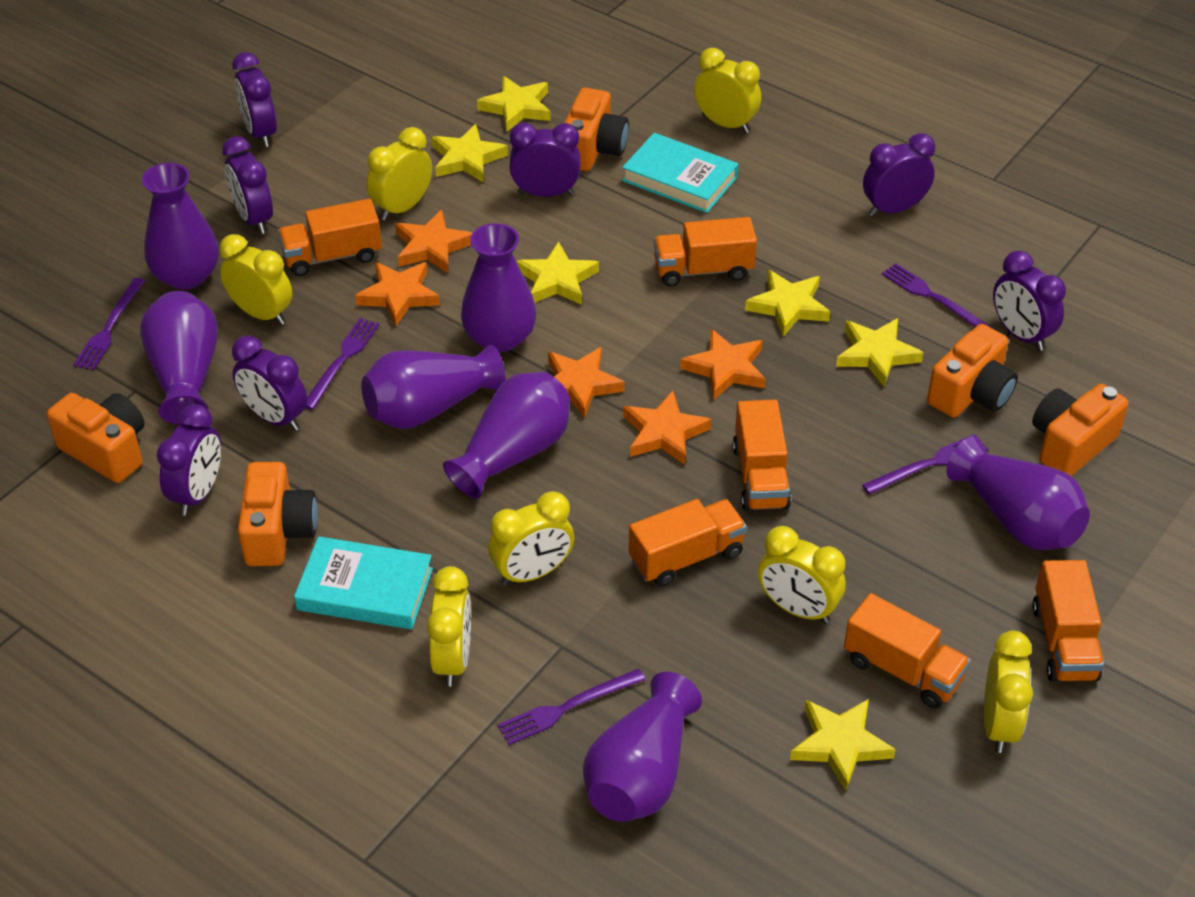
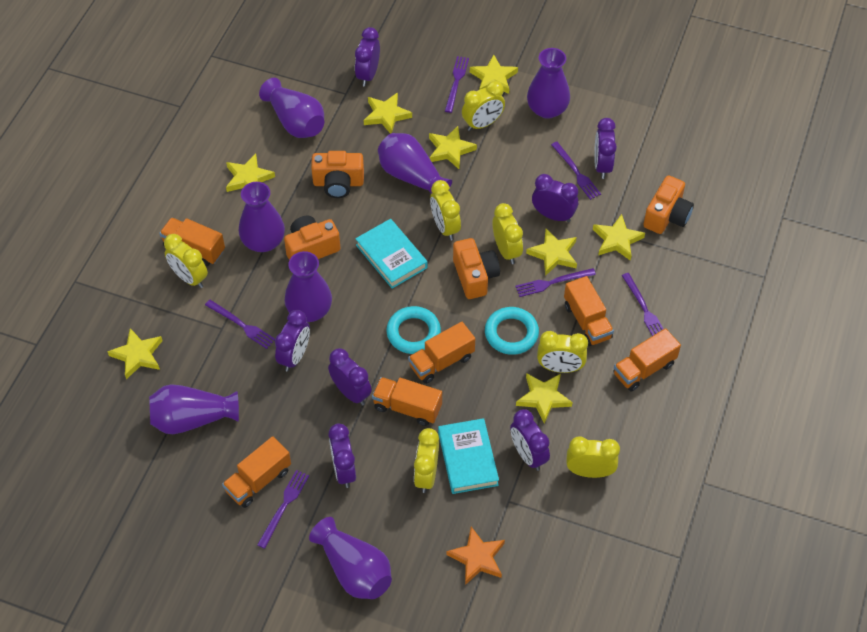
orange camera: 5 -> 4
orange star: 5 -> 1
purple fork: 5 -> 6
turquoise ring: 0 -> 2
yellow star: 6 -> 8

